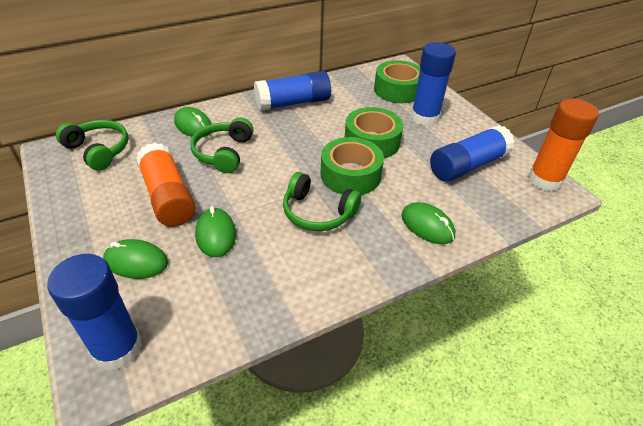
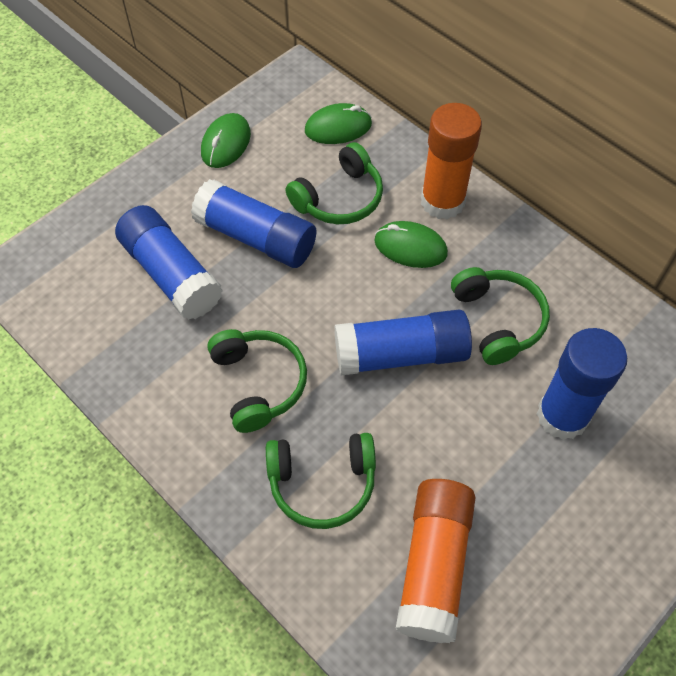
green headphones: 3 -> 4
green mouse: 4 -> 3
green tape: 3 -> 0

